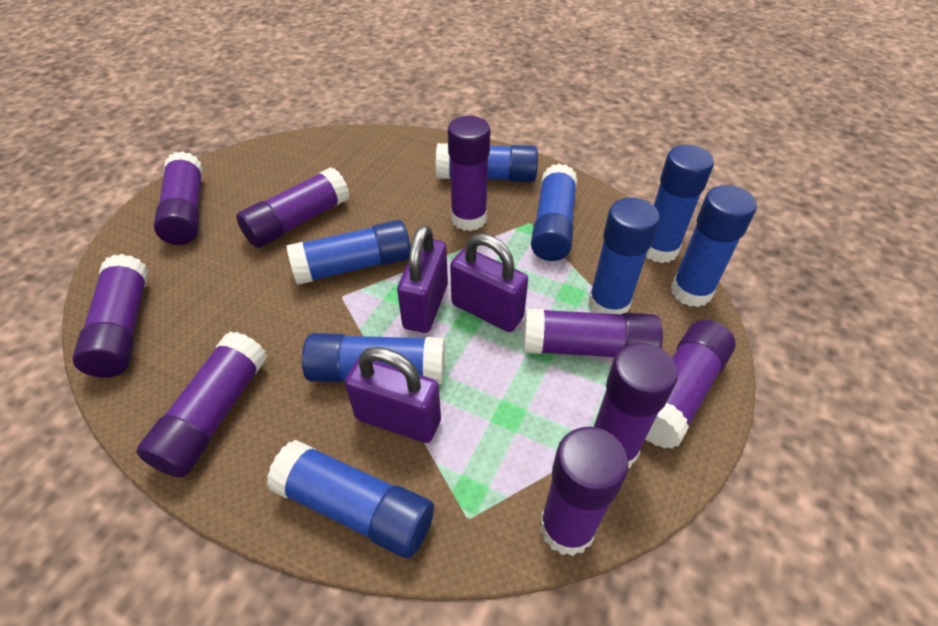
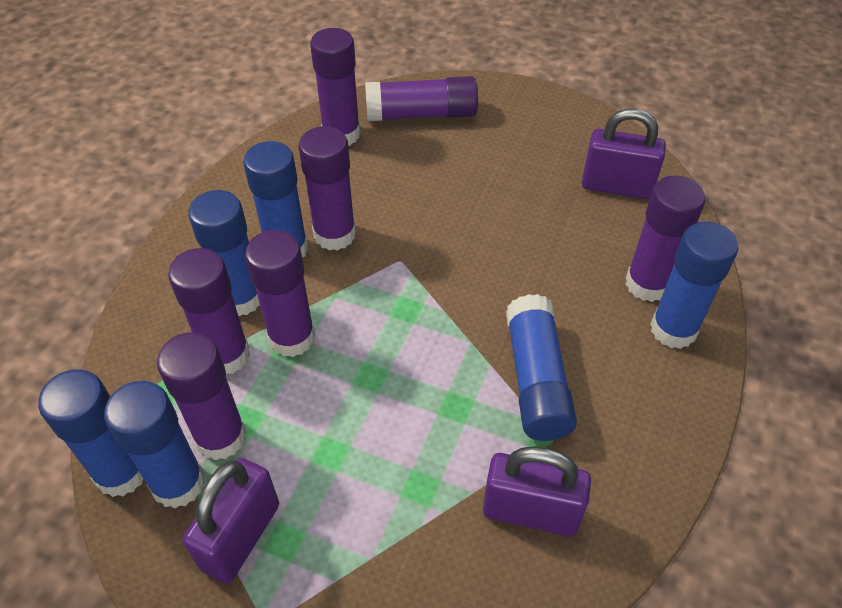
blue glue stick: 8 -> 6
purple glue stick: 9 -> 7

